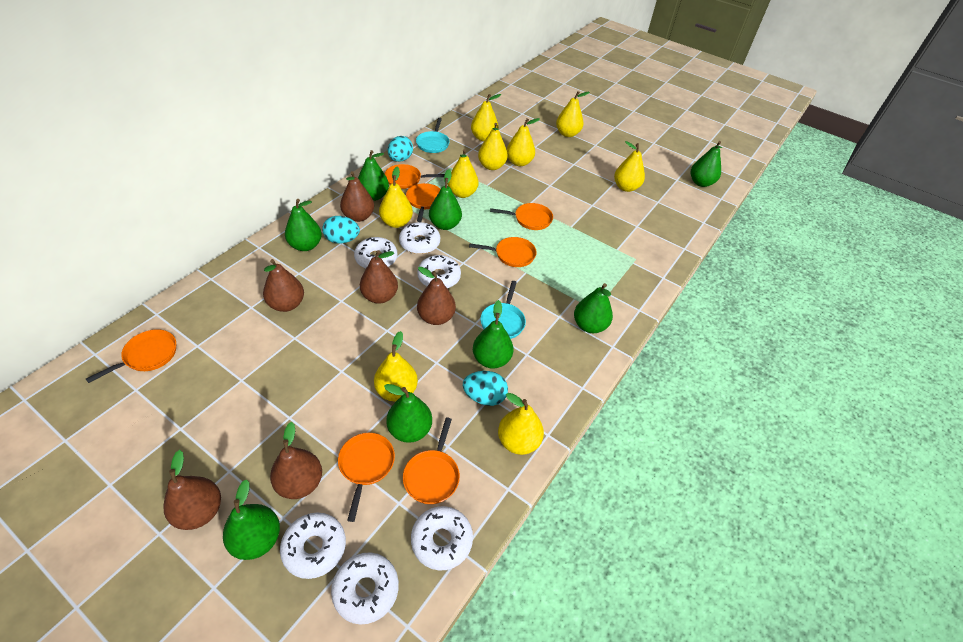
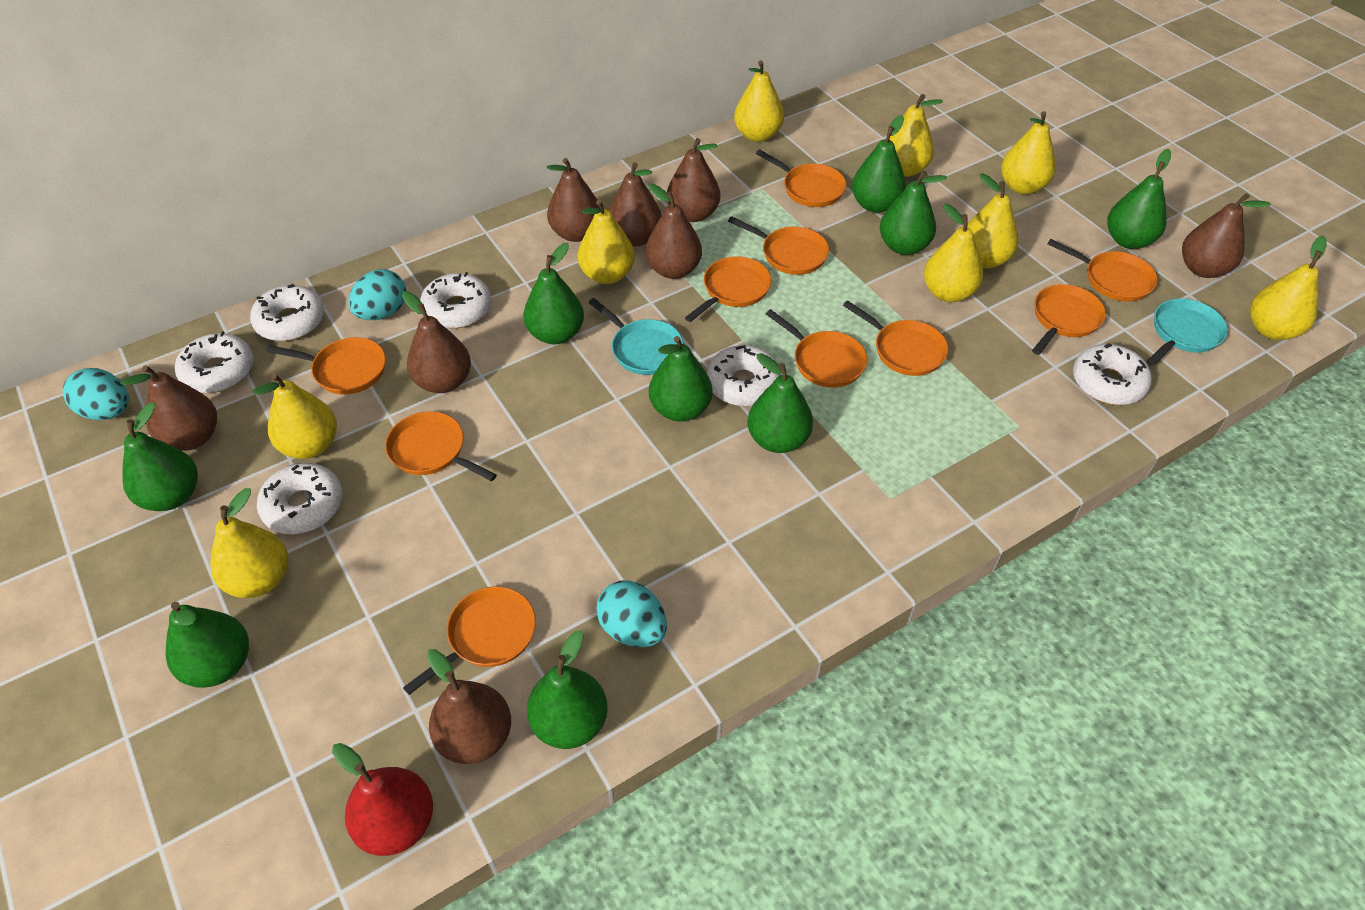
brown pear: 6 -> 8
green pear: 8 -> 9
orange pan: 7 -> 10
red pear: 0 -> 1

